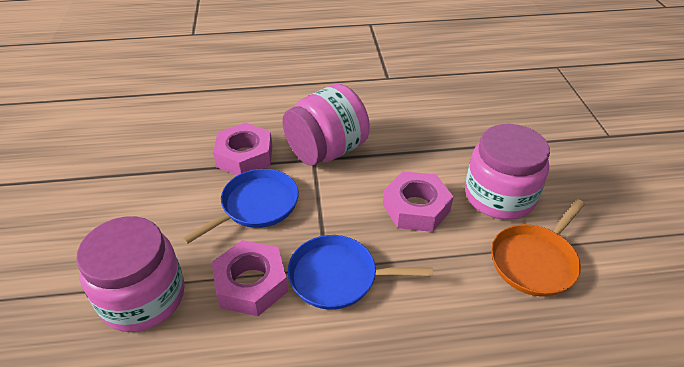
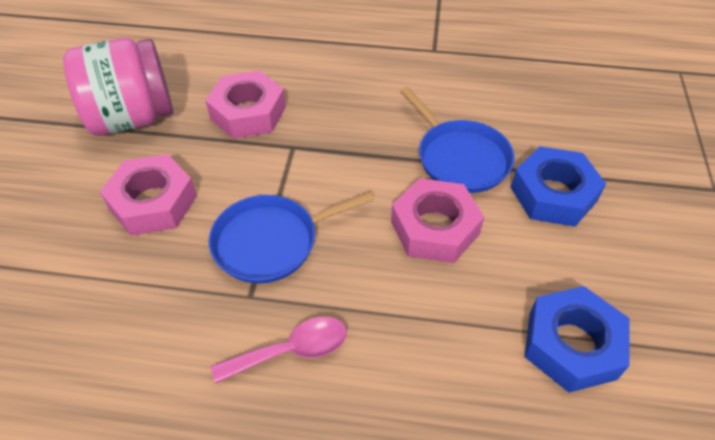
blue nut: 0 -> 2
orange pan: 1 -> 0
pink jar: 3 -> 1
pink spoon: 0 -> 1

